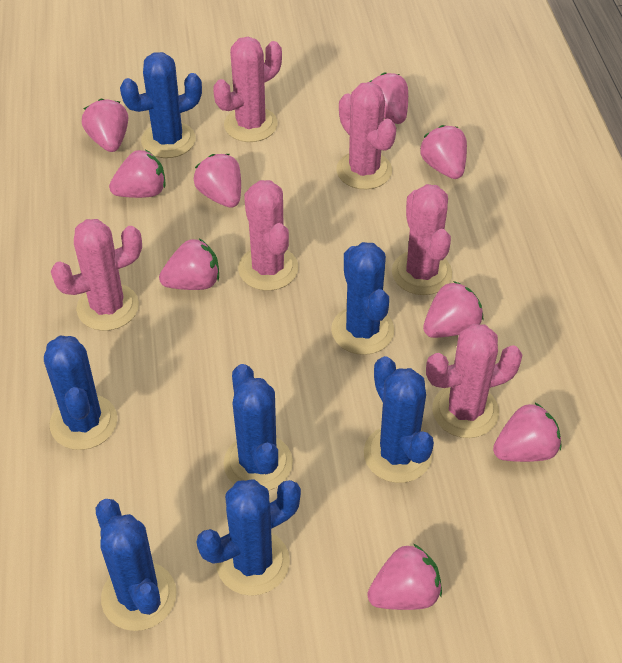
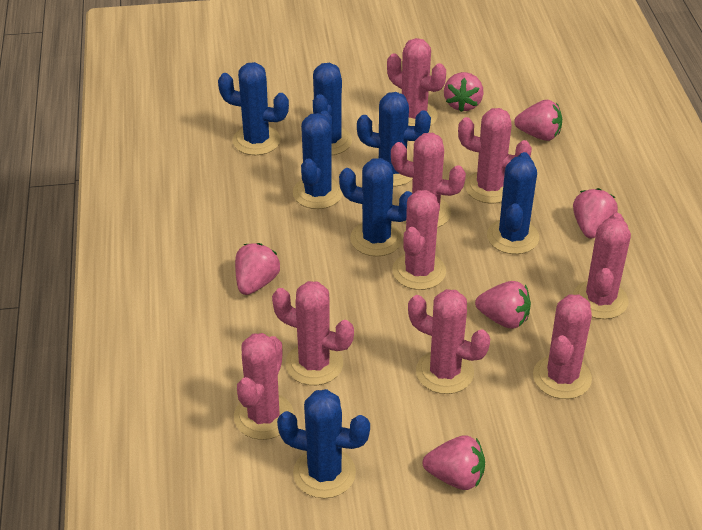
pink cactus: 6 -> 9
pink strawberry: 9 -> 6

